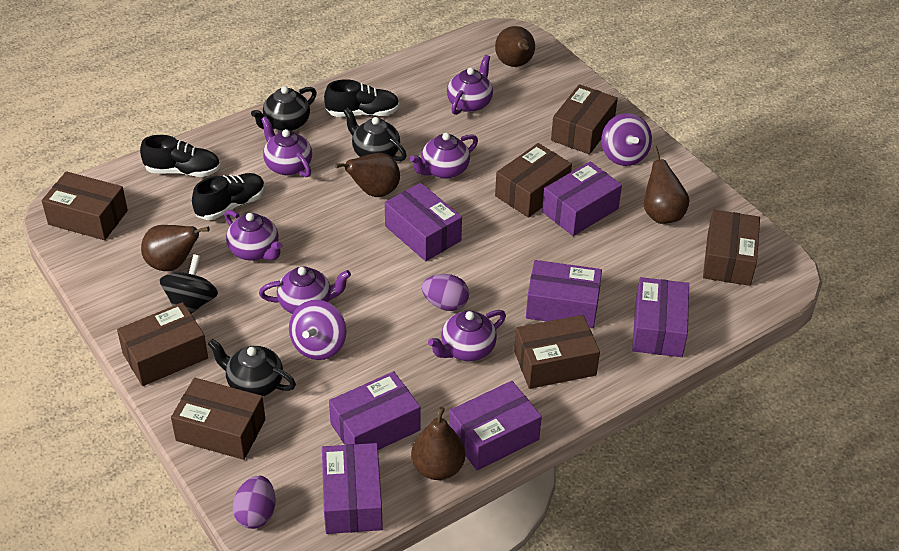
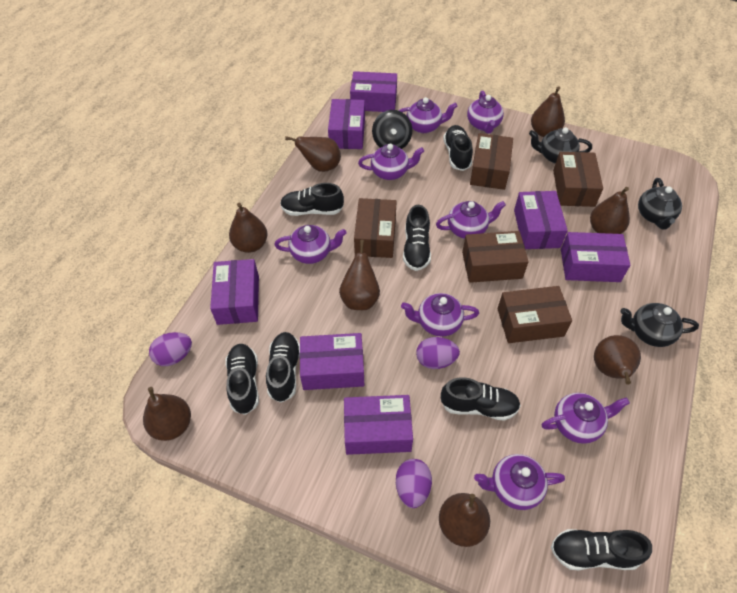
black shoe: 3 -> 7
brown box: 7 -> 5
brown pear: 5 -> 8
purple egg: 2 -> 3
purple spinning top: 2 -> 0
purple teapot: 6 -> 8

